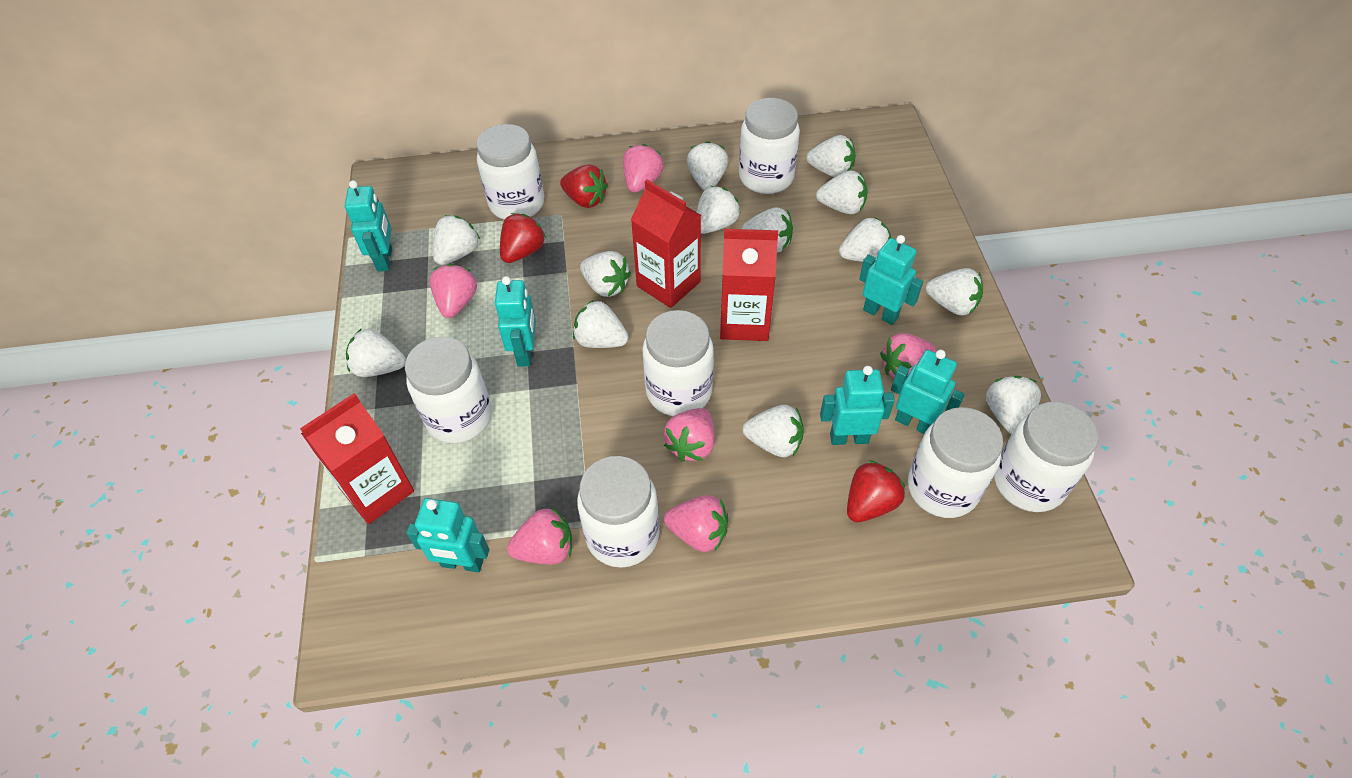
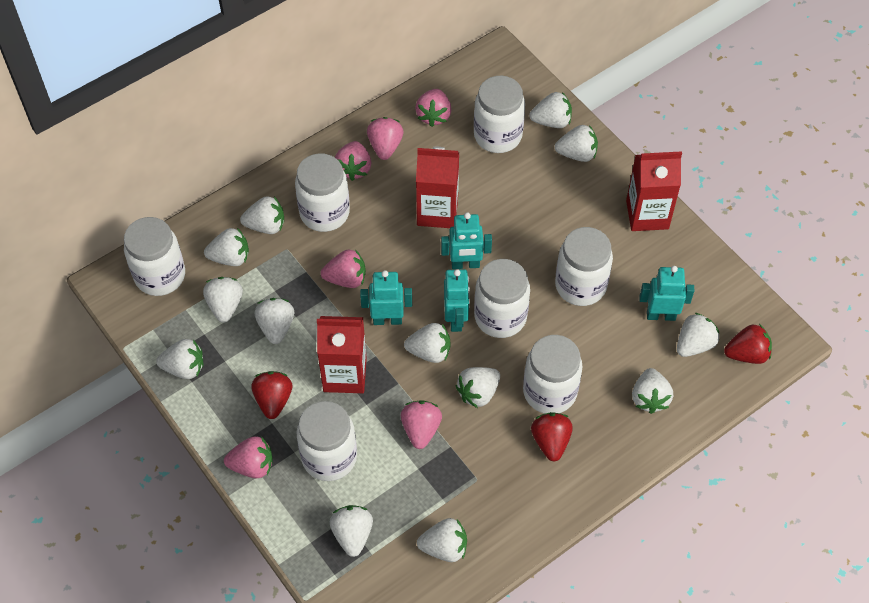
turquoise robot: 6 -> 4

